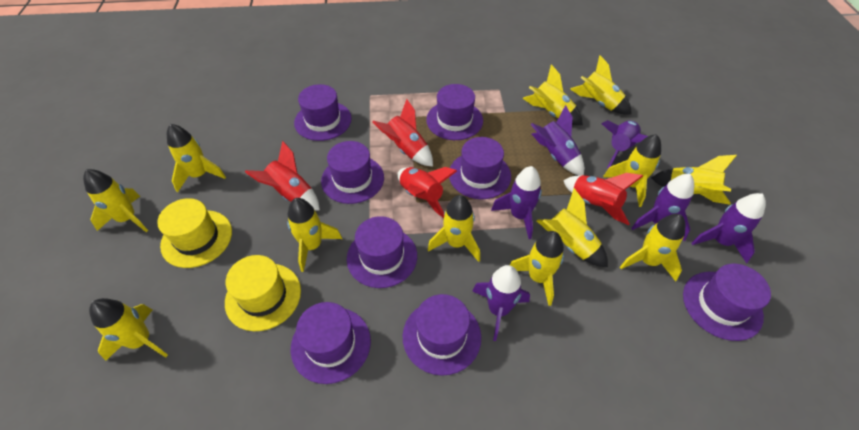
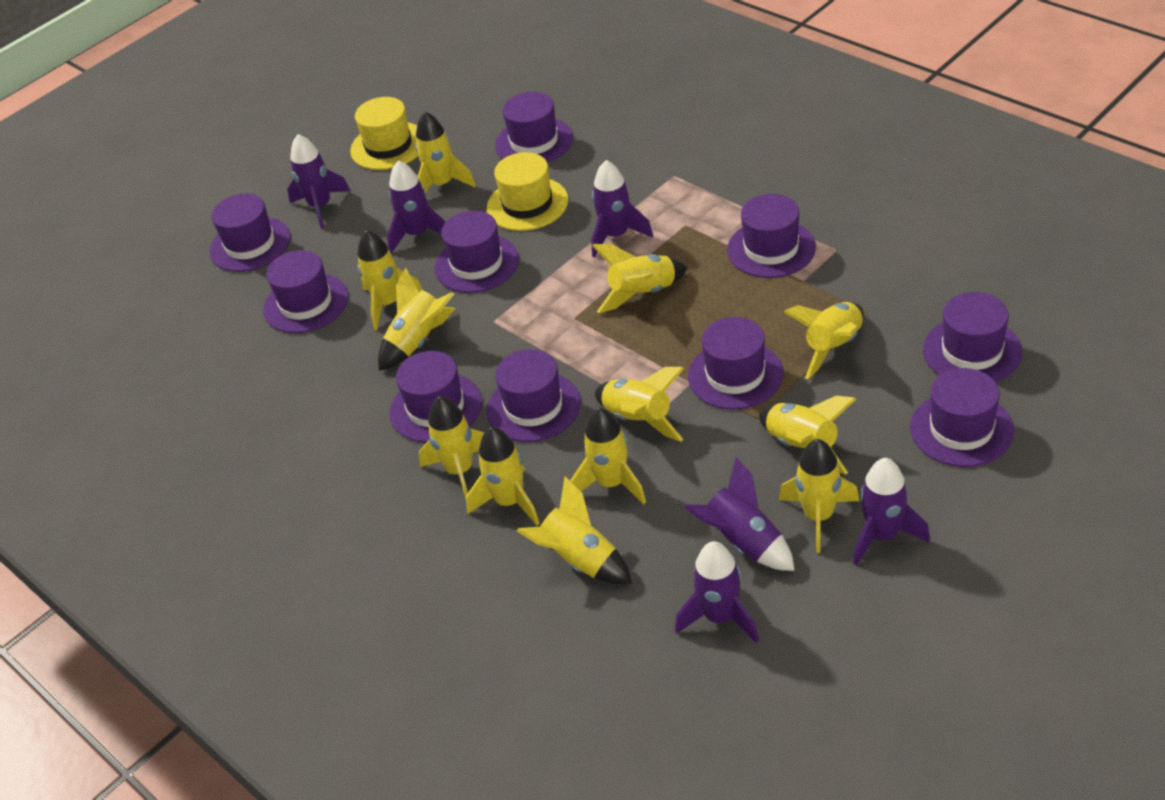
purple hat: 8 -> 10
red rocket: 4 -> 0

